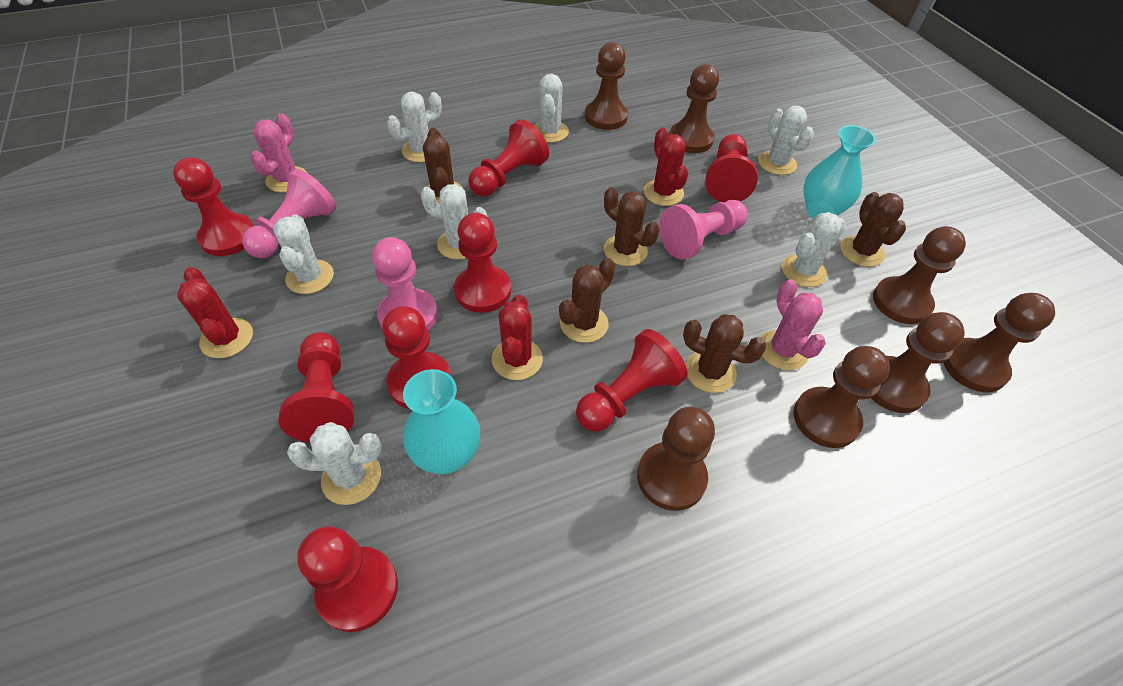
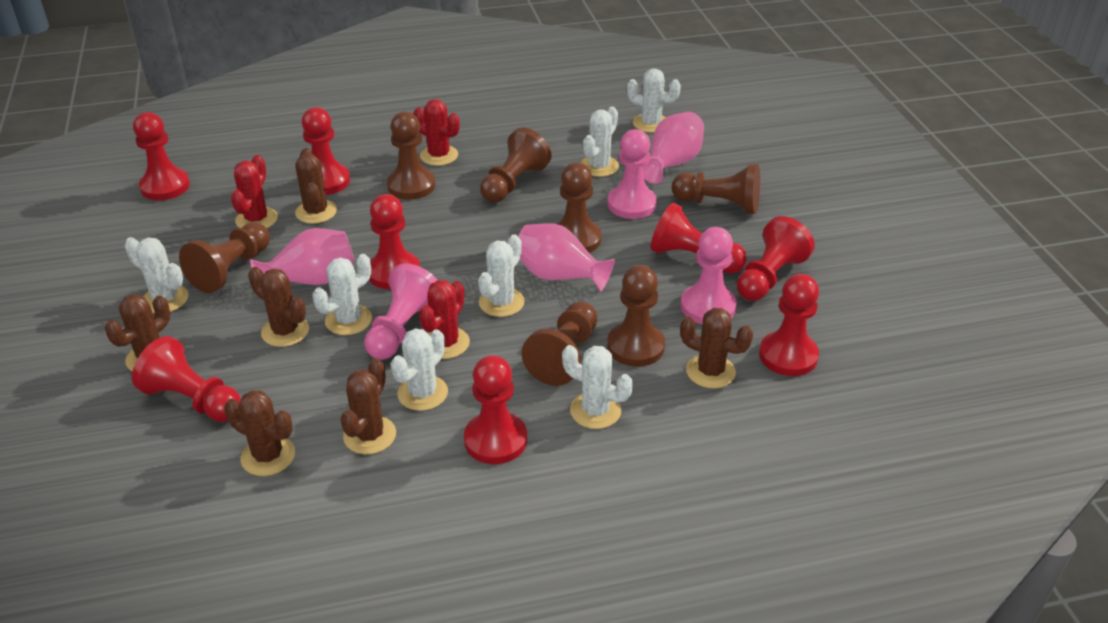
brown cactus: 5 -> 6
pink cactus: 2 -> 0
pink vase: 0 -> 3
turquoise vase: 2 -> 0

